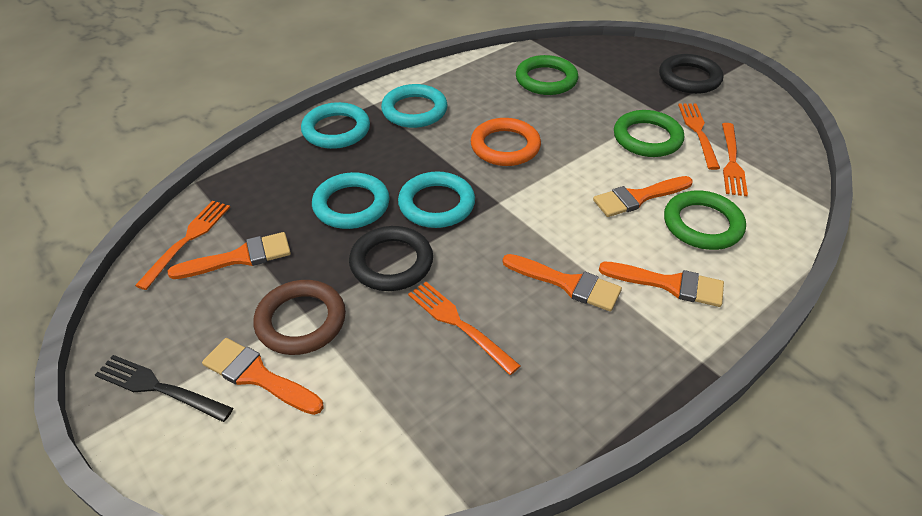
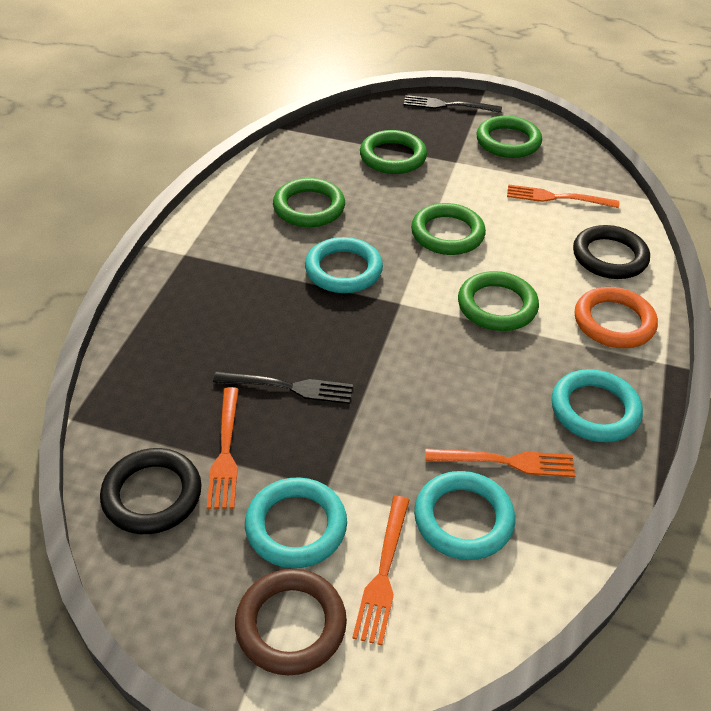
black fork: 1 -> 2
green ring: 3 -> 5
orange brush: 5 -> 0

